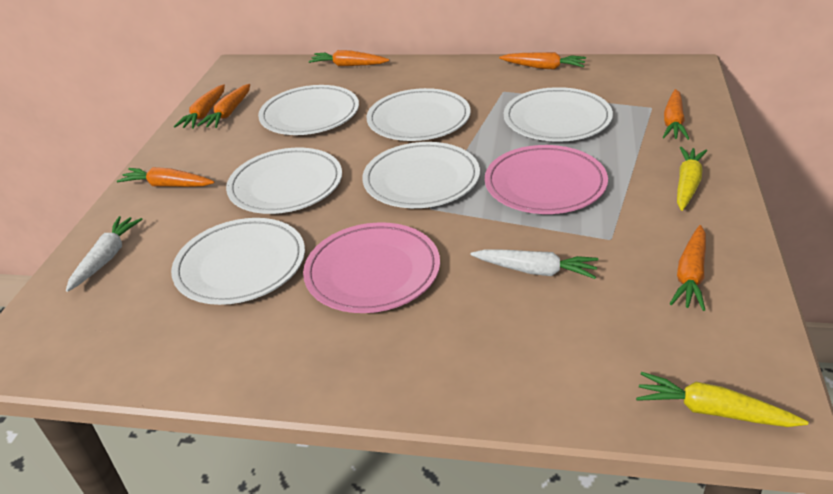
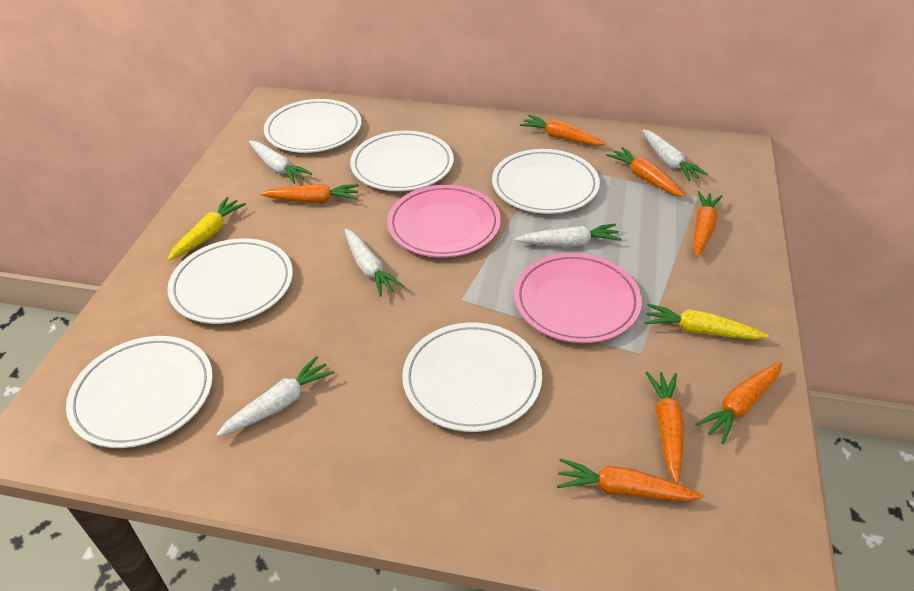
white carrot: 2 -> 5

